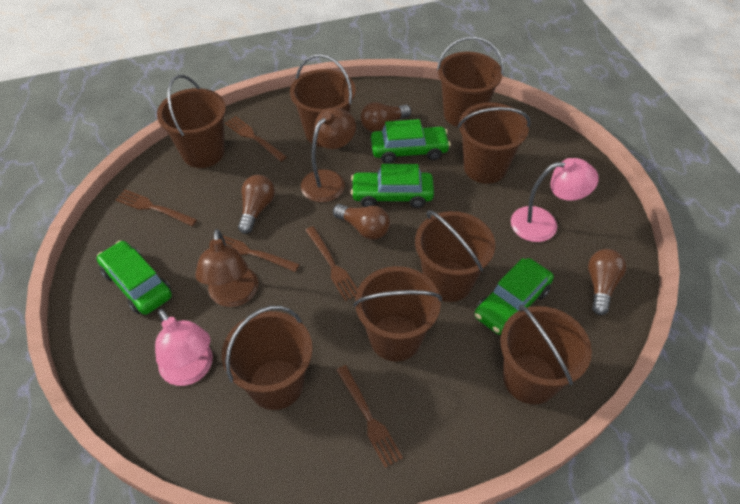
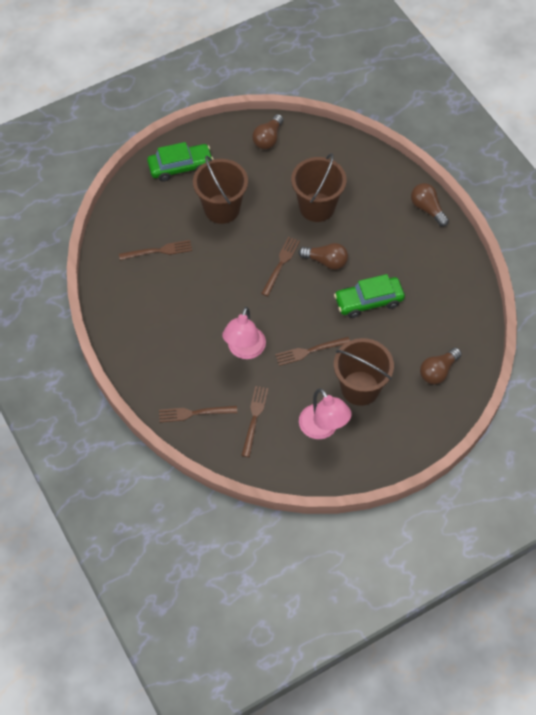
brown bucket: 8 -> 3
brown lamp: 2 -> 0
green car: 4 -> 2

